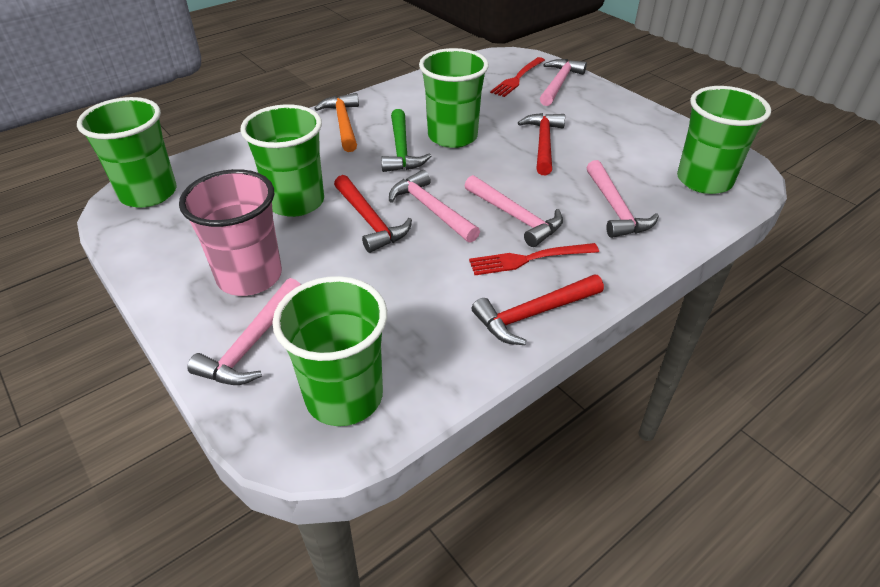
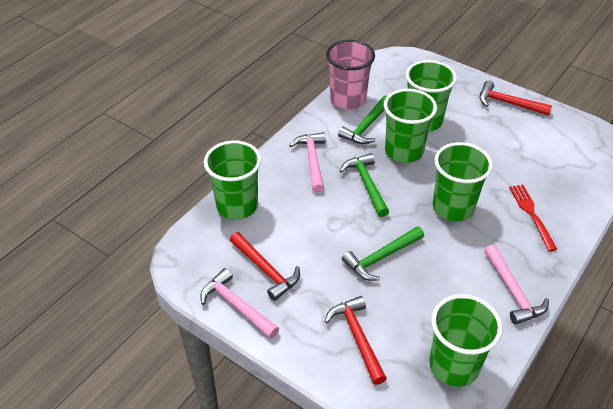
green hammer: 1 -> 3
orange hammer: 1 -> 0
pink hammer: 5 -> 3
red fork: 2 -> 1

